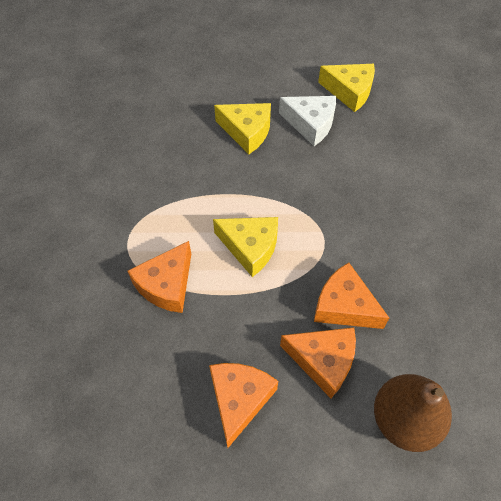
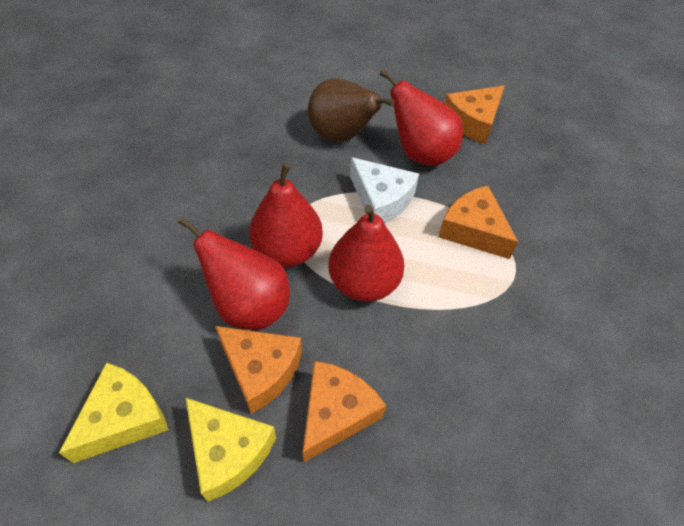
red pear: 0 -> 4
yellow cheese: 3 -> 2

